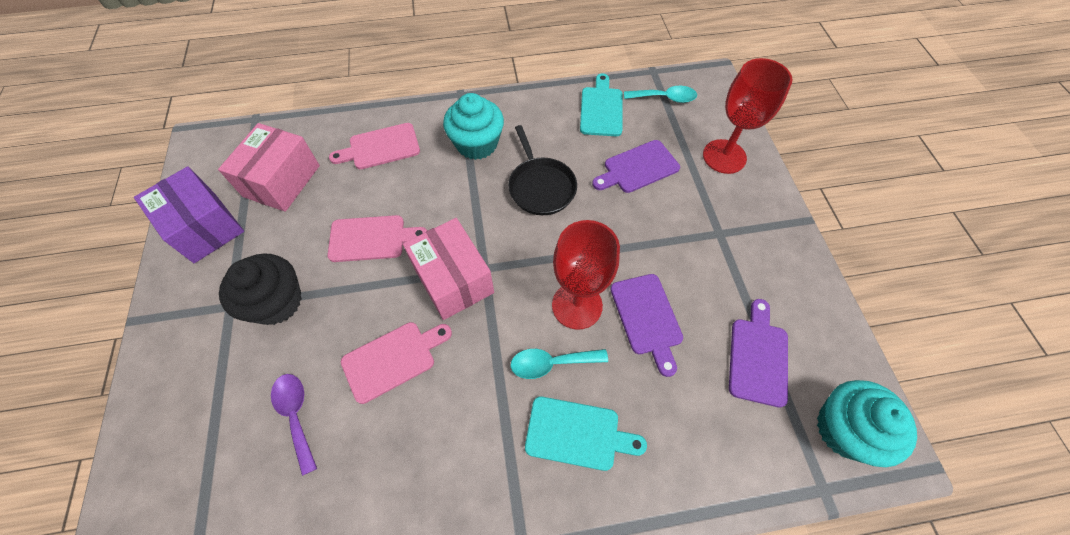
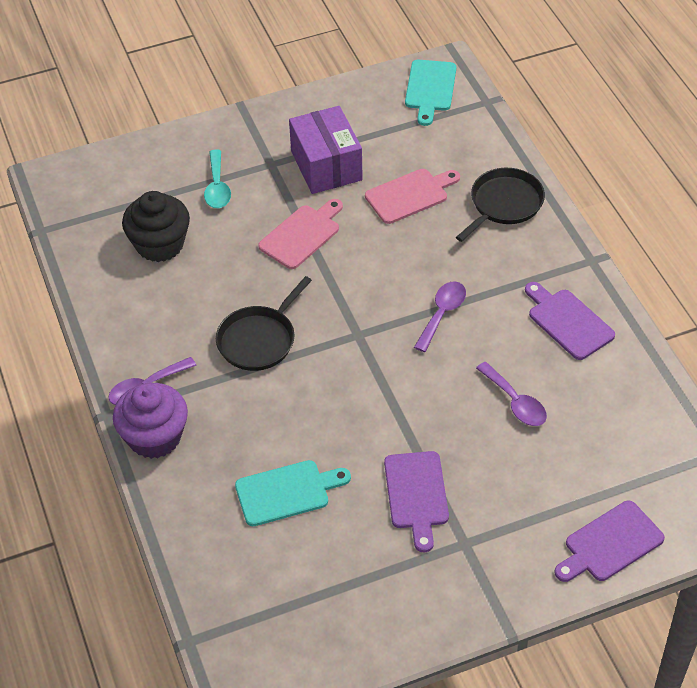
black pan: 1 -> 2
pink box: 2 -> 0
pink cutting board: 3 -> 2
purple cupcake: 0 -> 1
purple spoon: 1 -> 3
red goblet: 2 -> 0
turquoise cupcake: 2 -> 0
turquoise spoon: 2 -> 1

